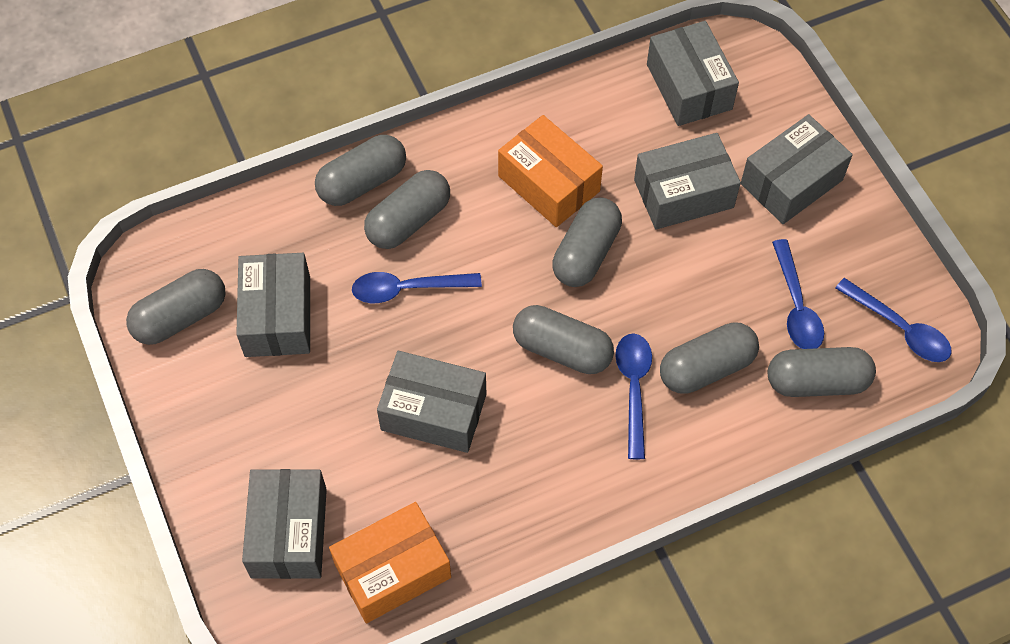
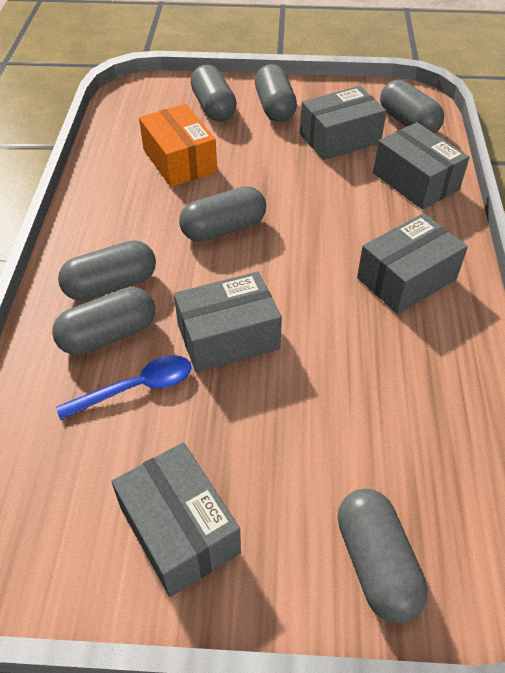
blue spoon: 4 -> 1
grey box: 6 -> 5
orange box: 2 -> 1

